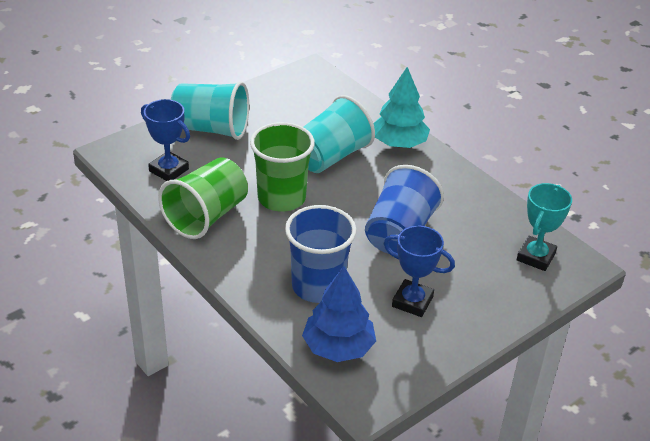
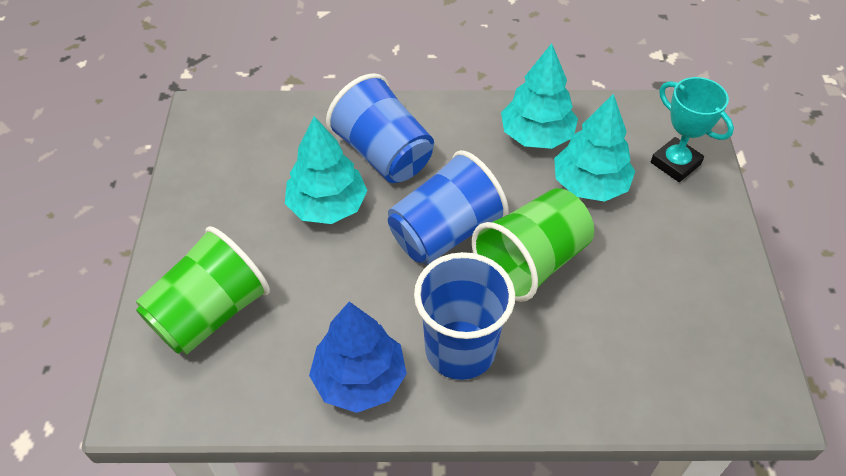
blue cup: 2 -> 3
blue trophy: 2 -> 0
turquoise cup: 2 -> 0
turquoise tree: 1 -> 3

